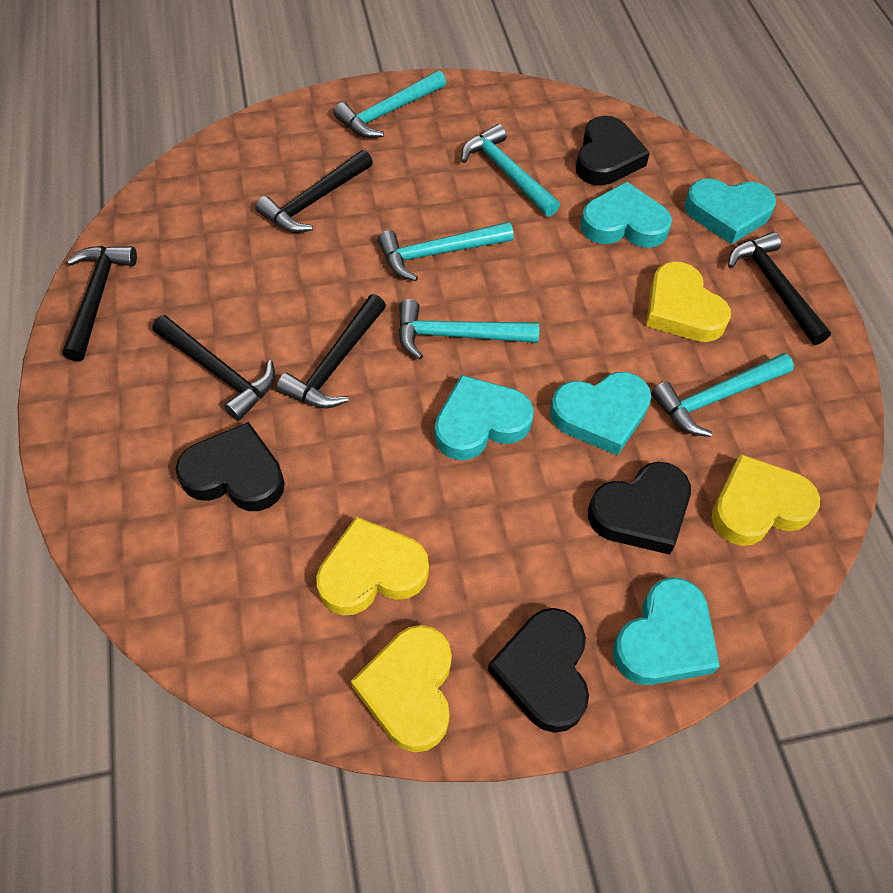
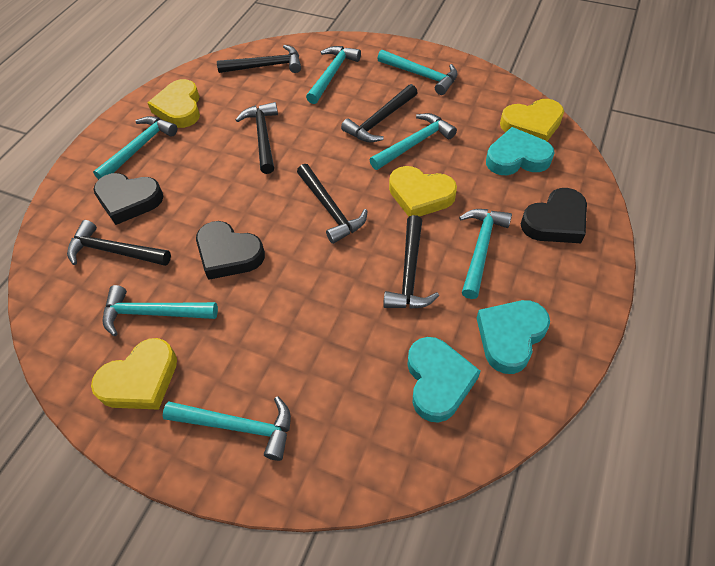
black hammer: 5 -> 6
black heart: 4 -> 3
turquoise hammer: 5 -> 7
turquoise heart: 5 -> 3

